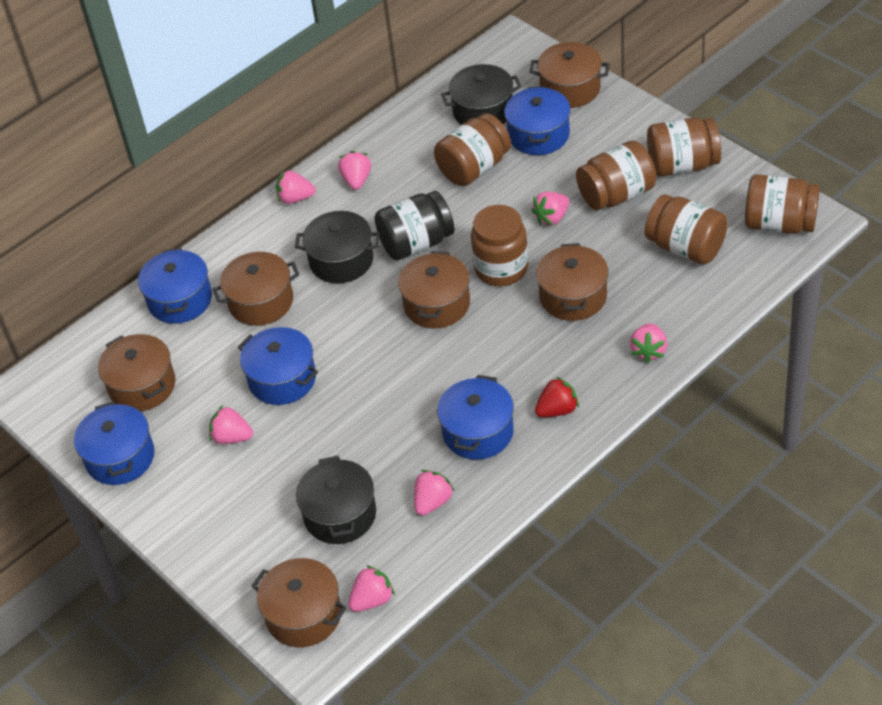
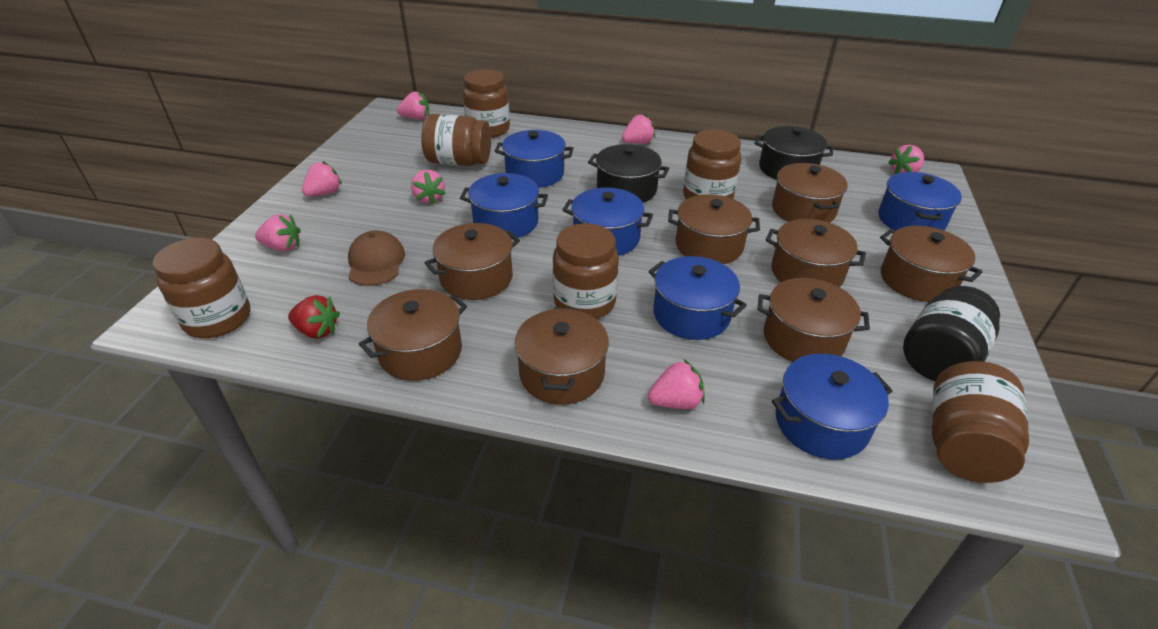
black pot: 3 -> 2
blue pot: 5 -> 6
brown cap: 0 -> 1
brown pot: 6 -> 8

